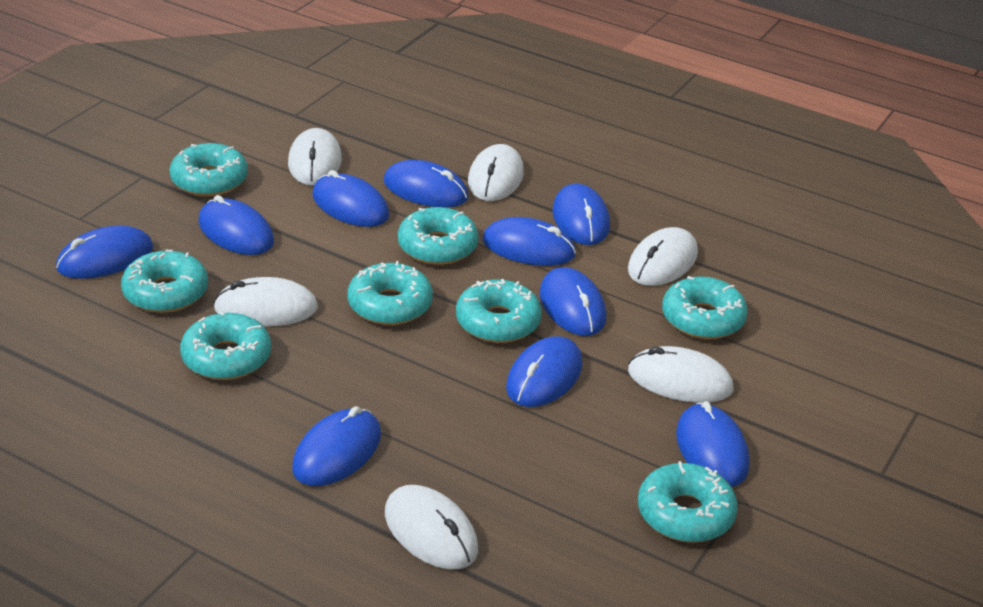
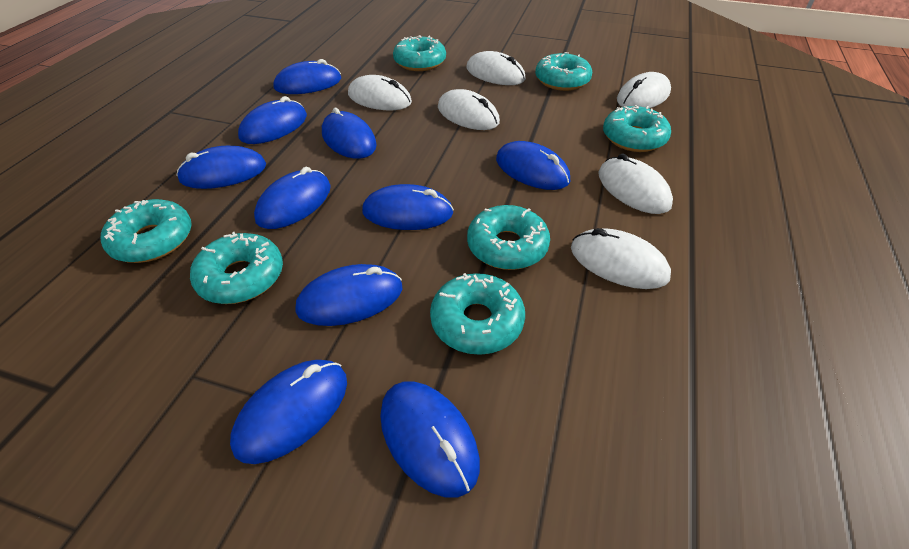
turquoise donut: 8 -> 7

